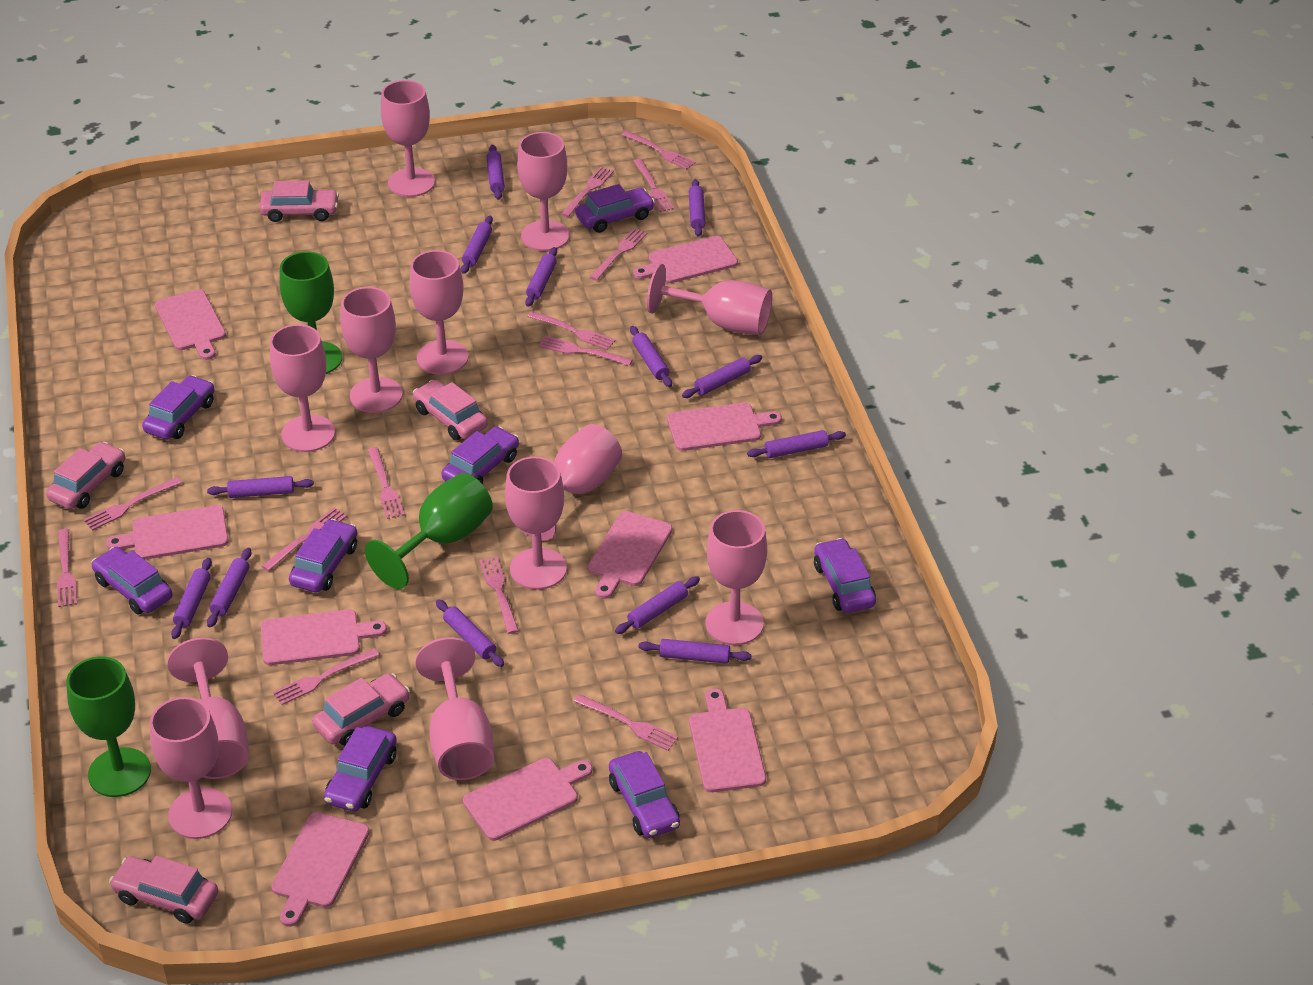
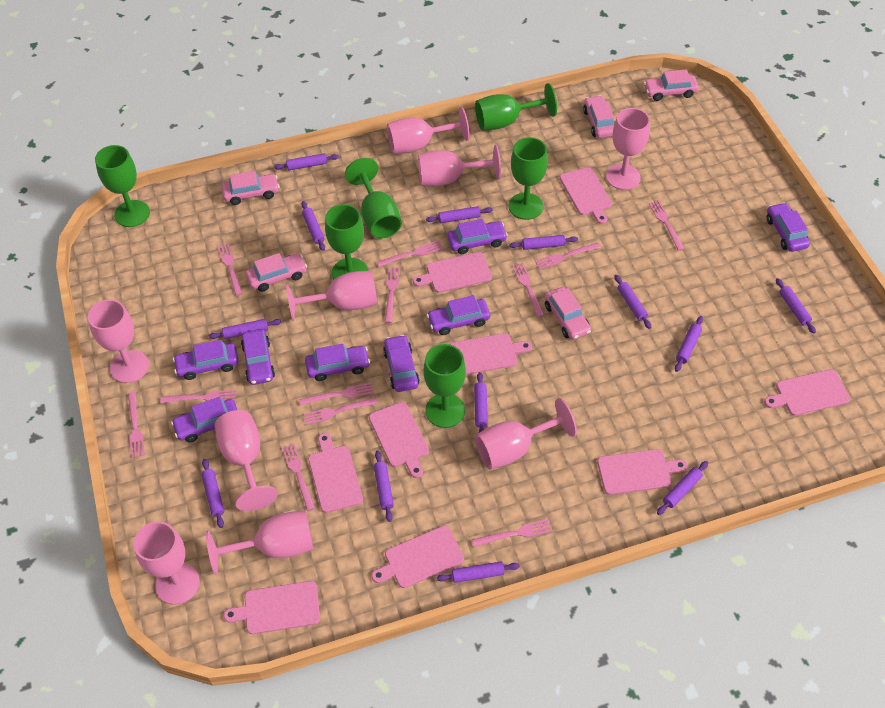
green goblet: 3 -> 6
pink fork: 13 -> 12
pink goblet: 12 -> 9

